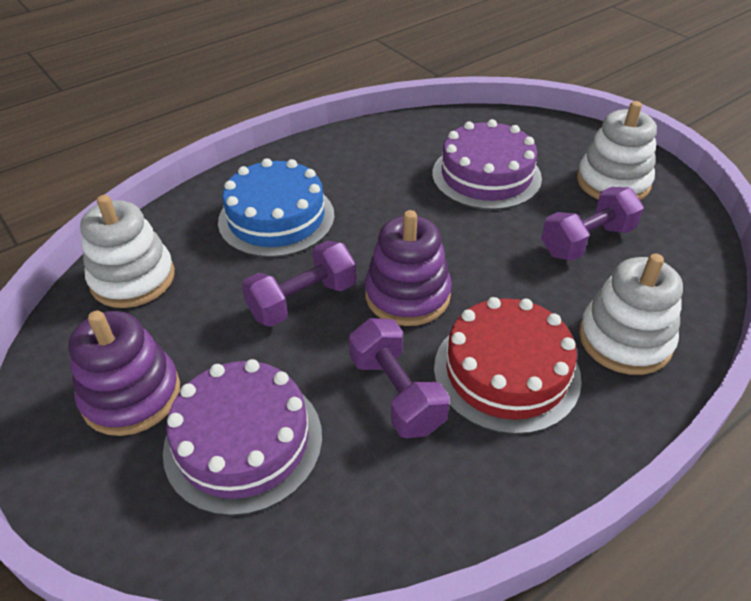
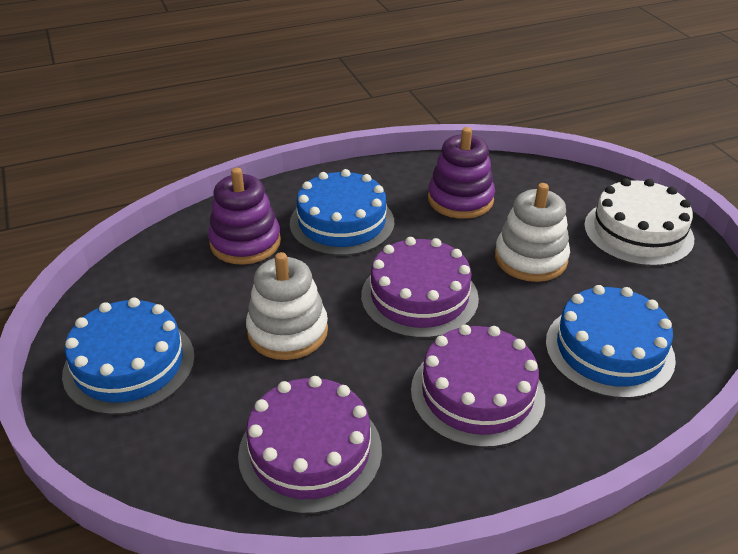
blue cake: 1 -> 3
purple cake: 2 -> 3
purple dumbbell: 3 -> 0
red cake: 1 -> 0
white cake: 0 -> 1
white stacking toy: 3 -> 2

